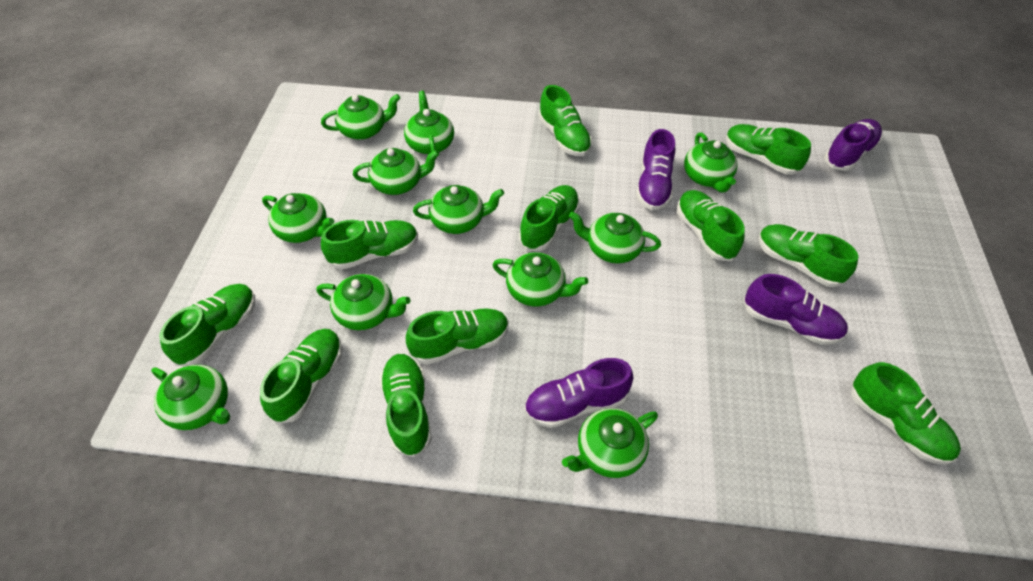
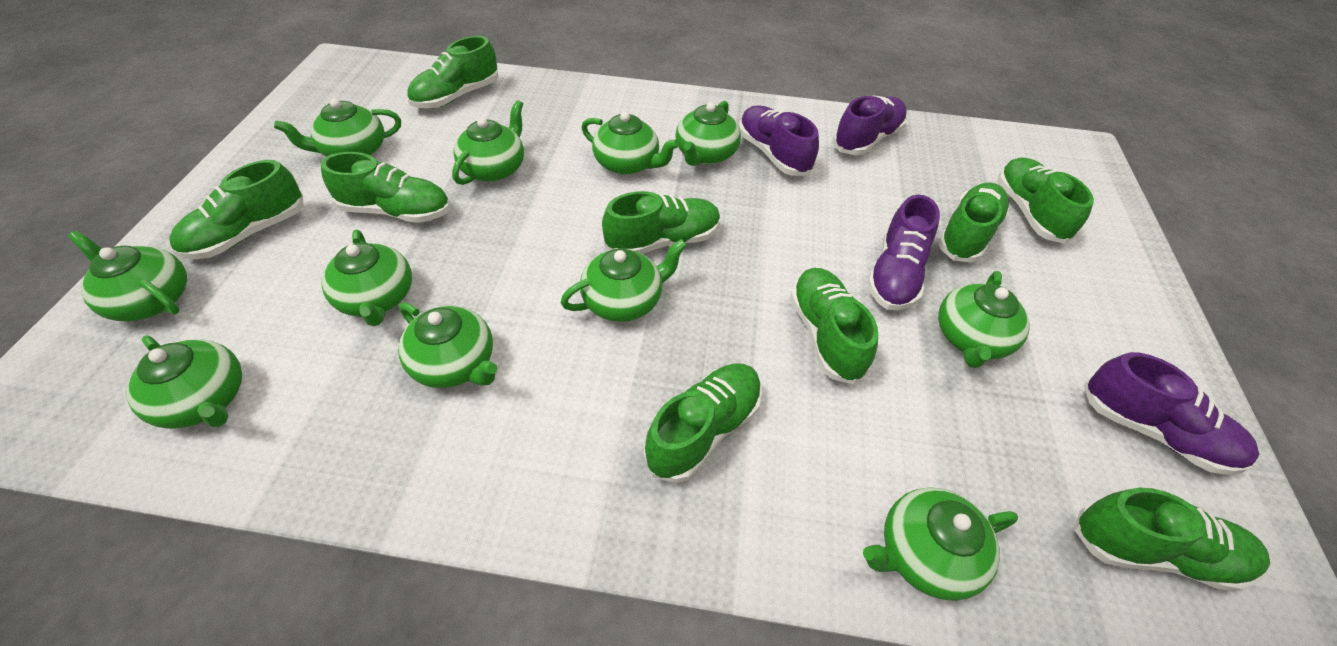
green shoe: 11 -> 9

